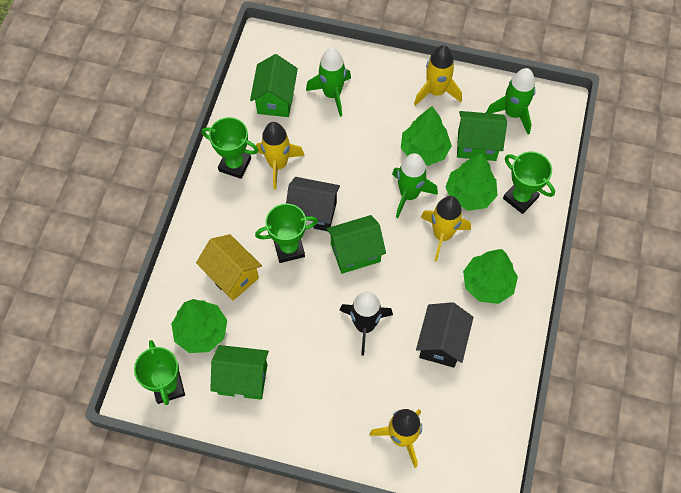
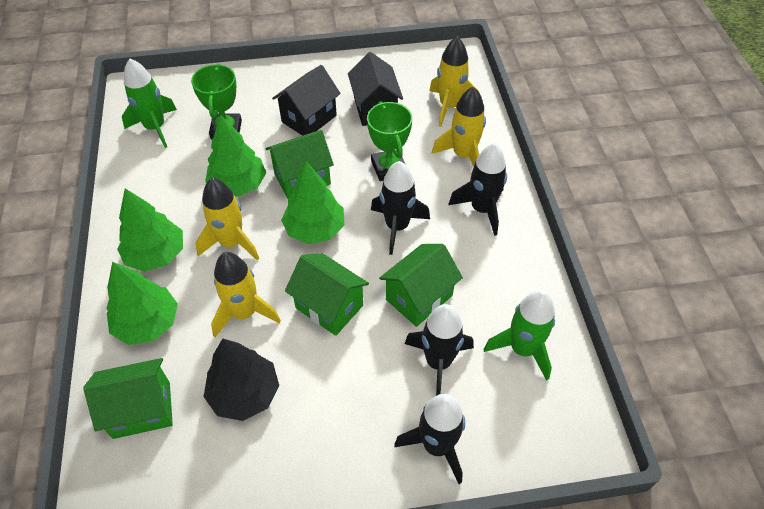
black rocket: 1 -> 4
black tree: 0 -> 1
green rocket: 3 -> 2
green trophy: 4 -> 2
yellow house: 1 -> 0

